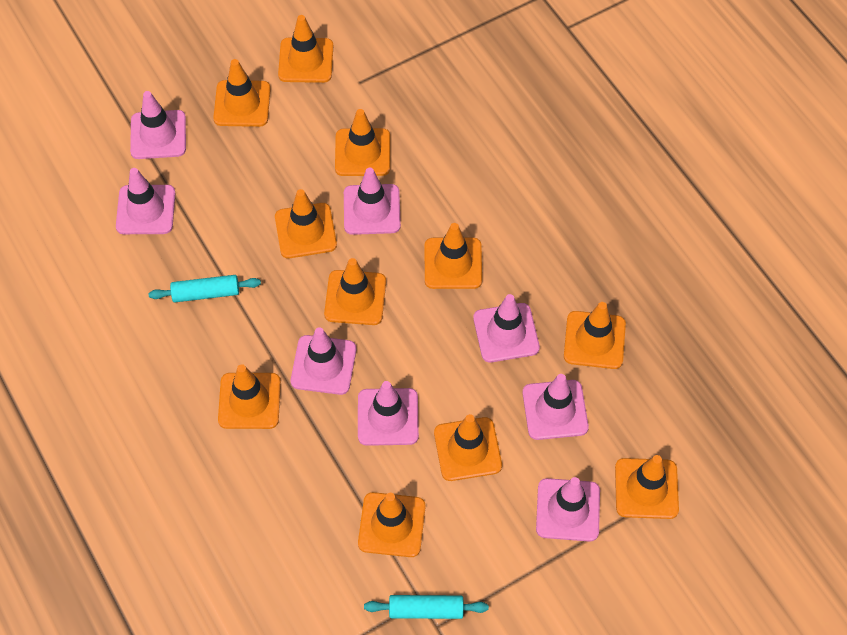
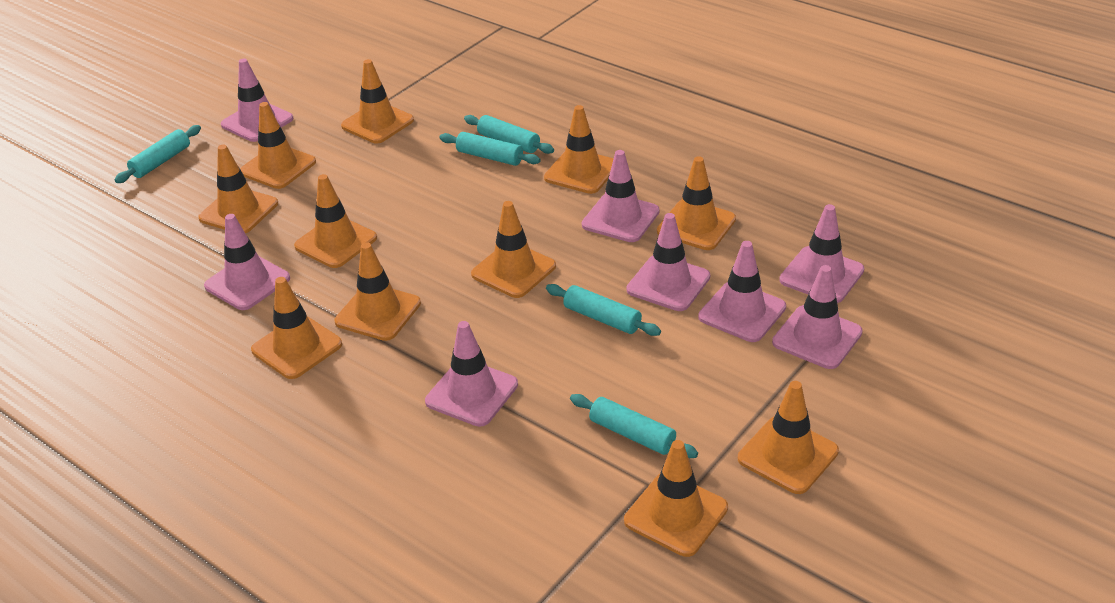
turquoise rolling pin: 2 -> 5

